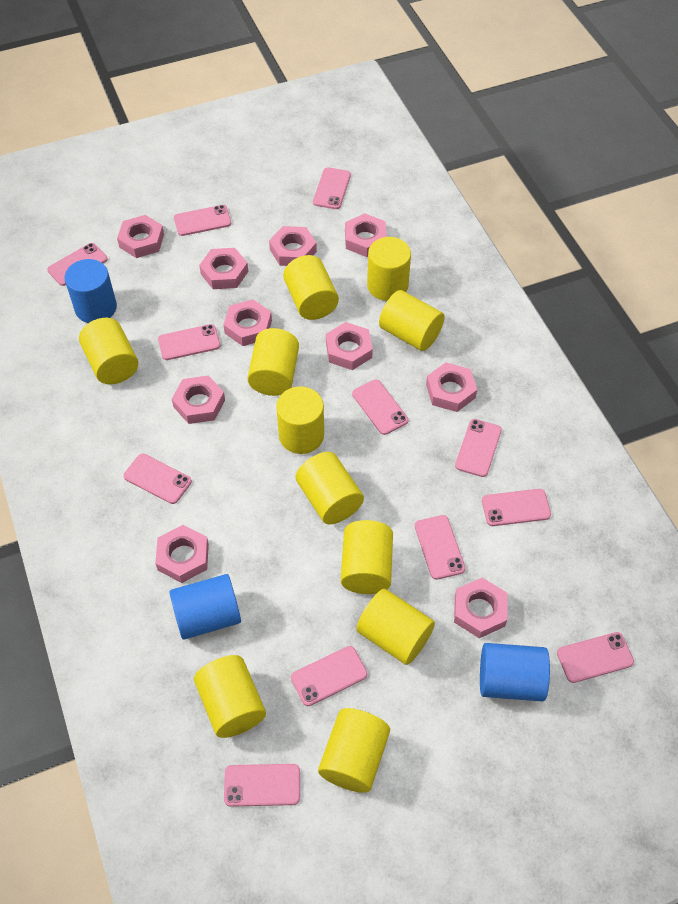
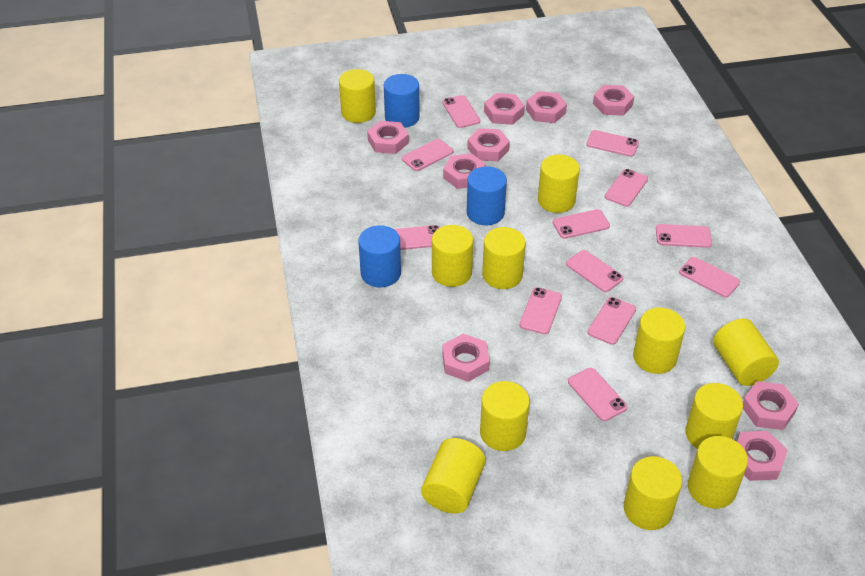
pink nut: 10 -> 9

